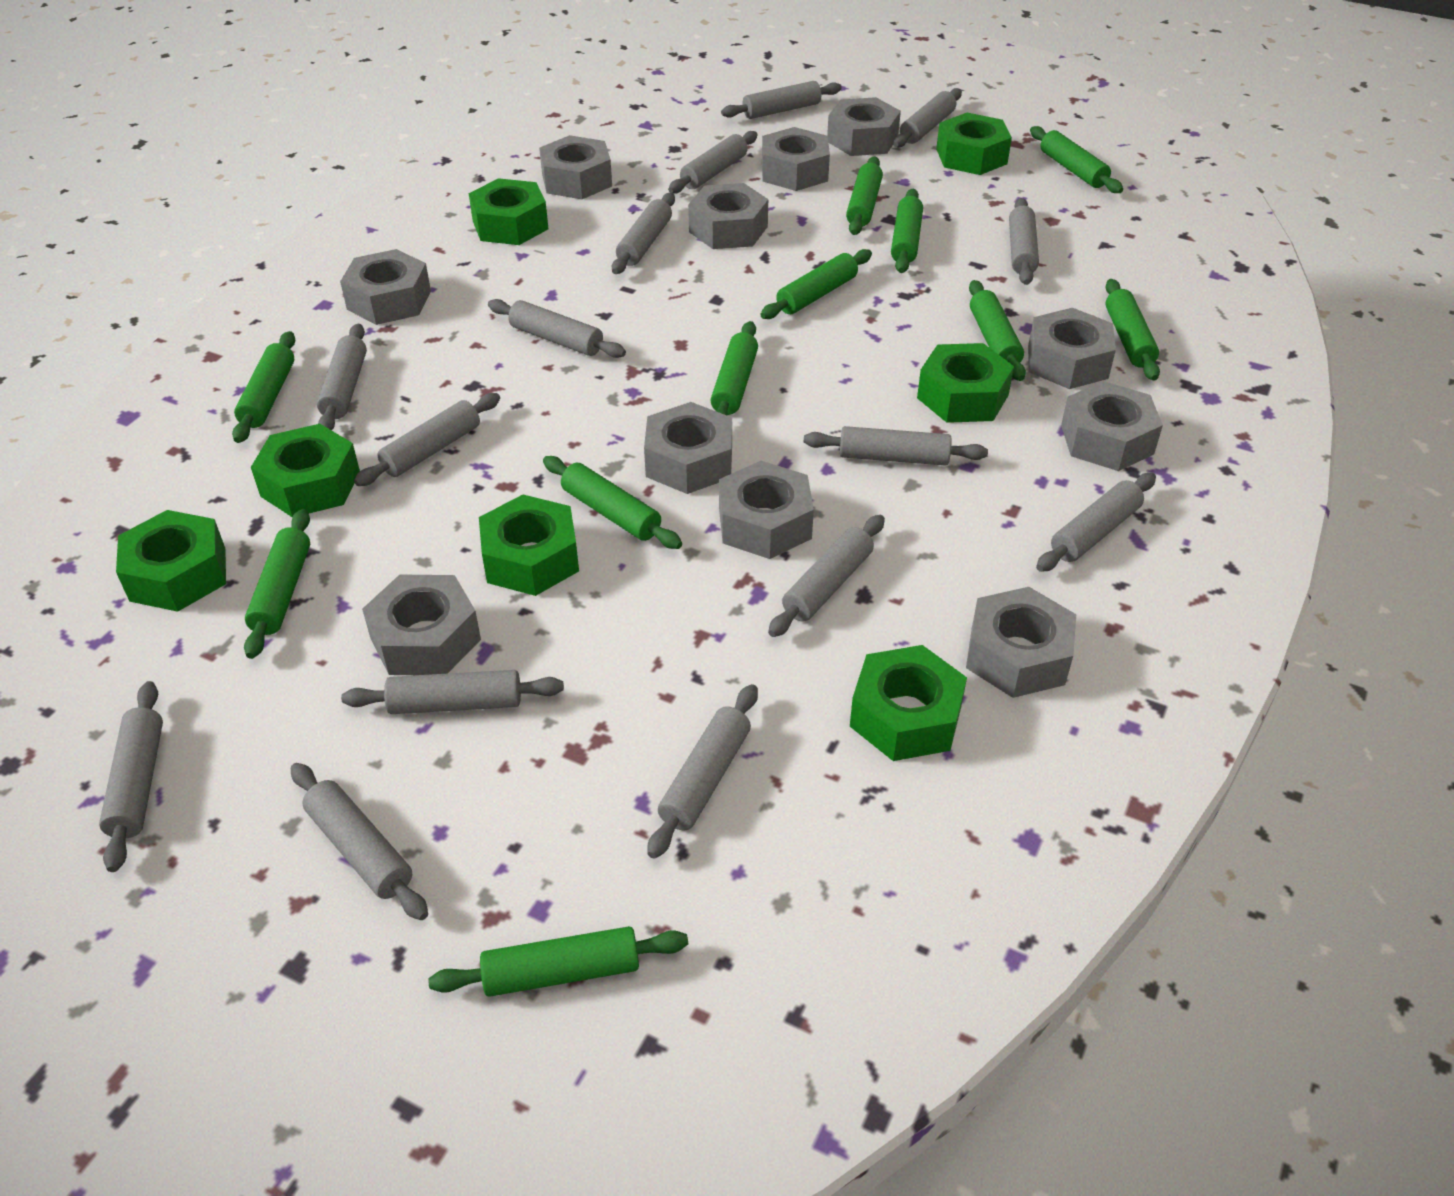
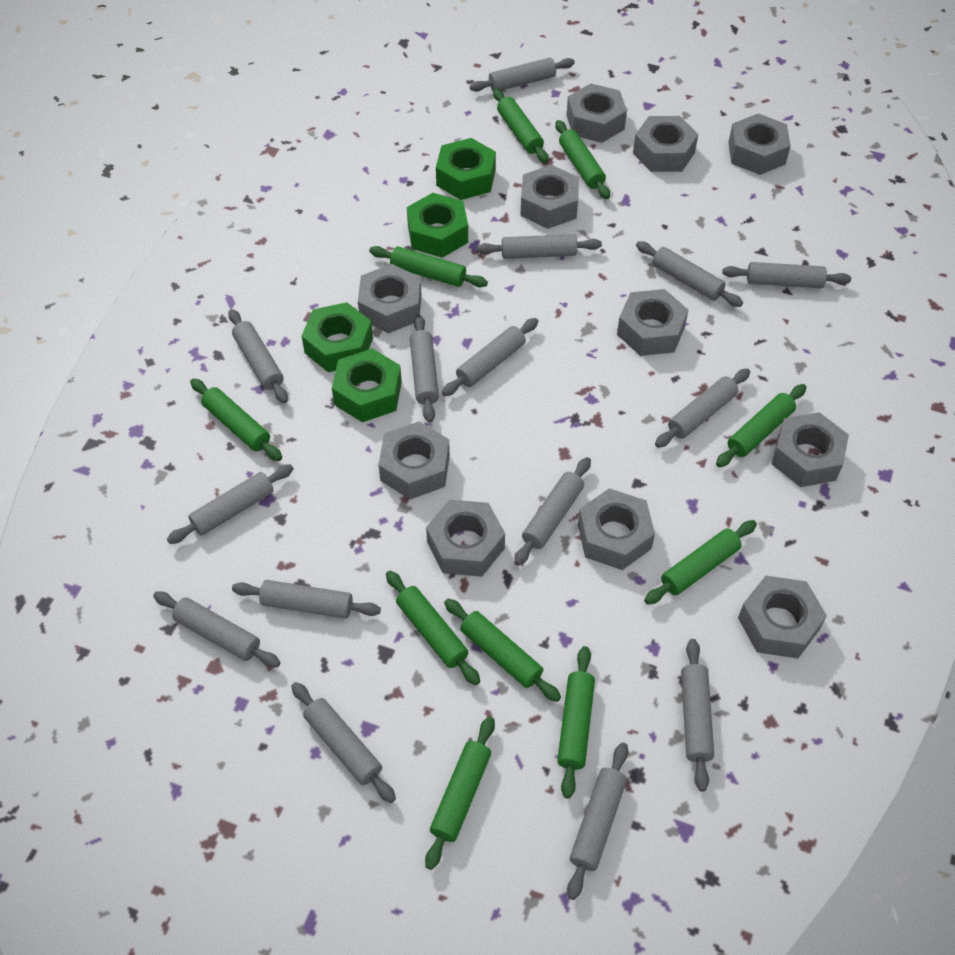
green nut: 7 -> 4
green rolling pin: 11 -> 10

